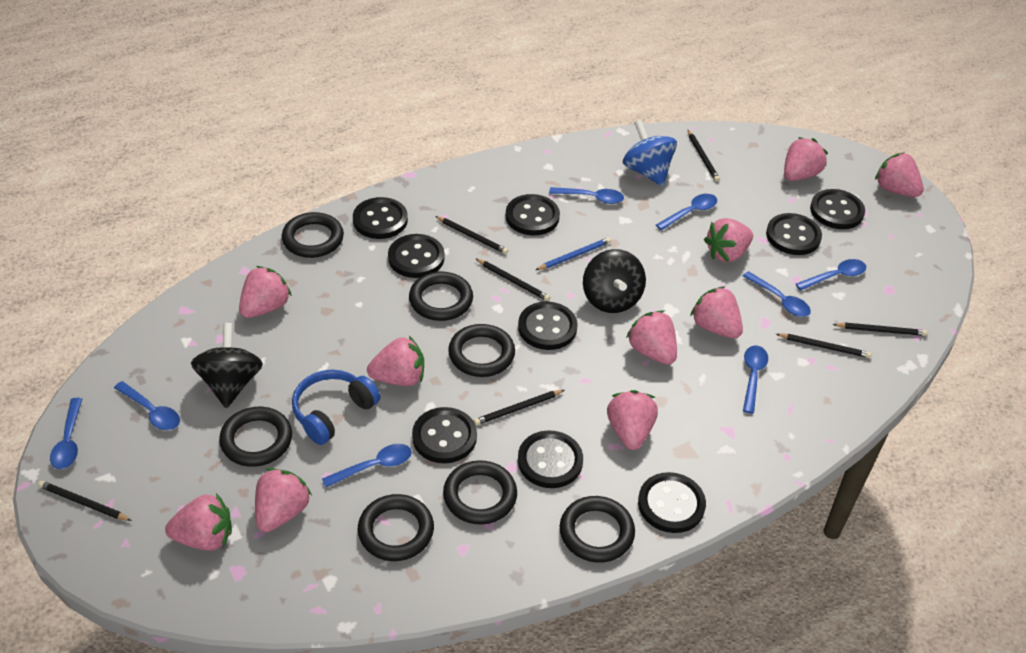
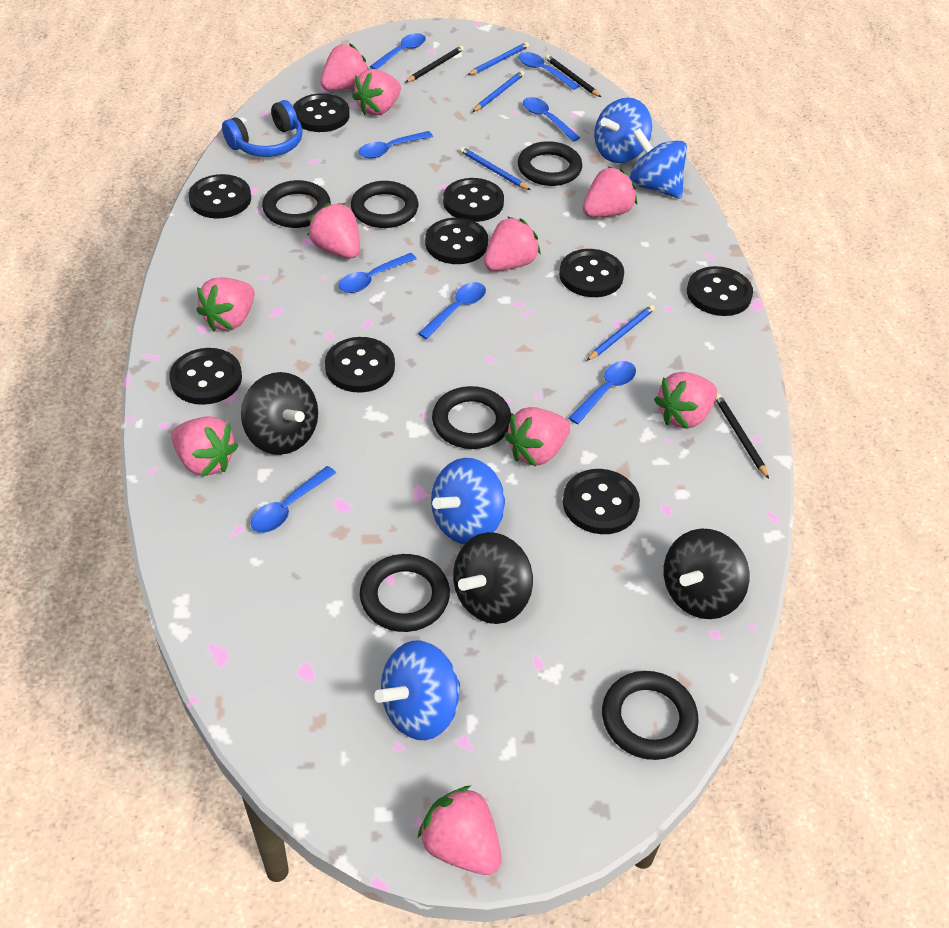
black pencil: 7 -> 3
black ring: 7 -> 6
black spinning top: 2 -> 3
blue pencil: 1 -> 4
blue spinning top: 1 -> 4

